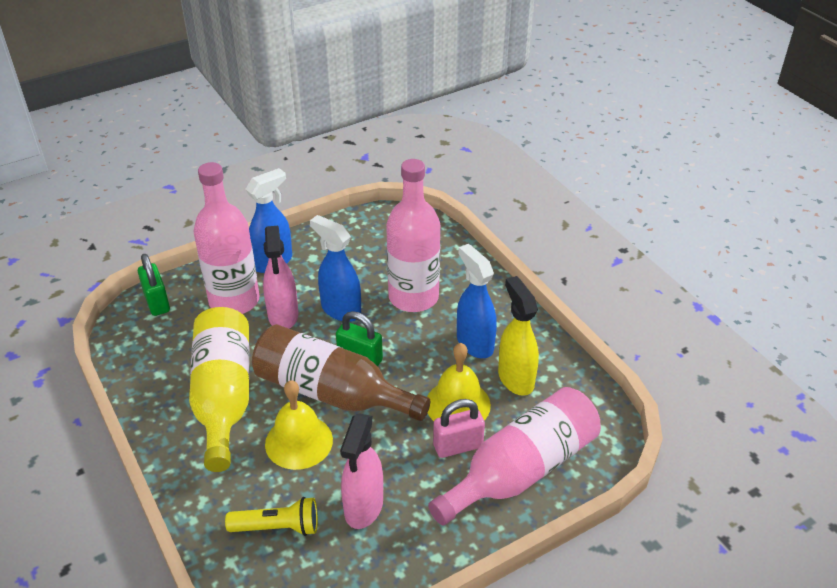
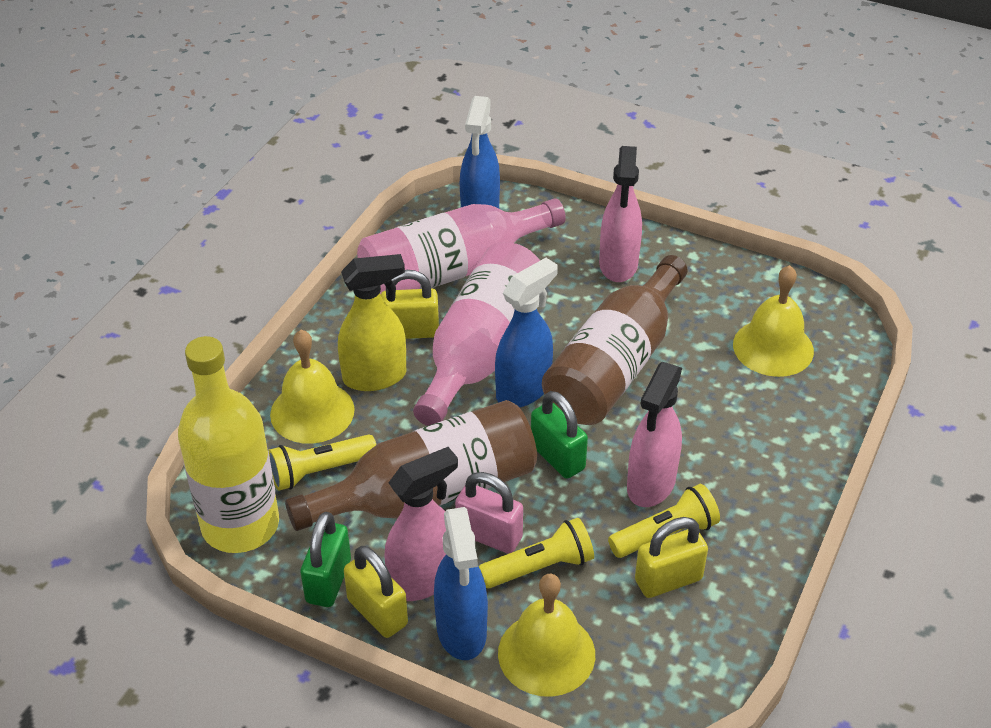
brown bottle: 1 -> 2
pink bottle: 3 -> 2
pink spray bottle: 2 -> 3
yellow bell: 2 -> 3
yellow flashlight: 1 -> 3
yellow padlock: 0 -> 3

